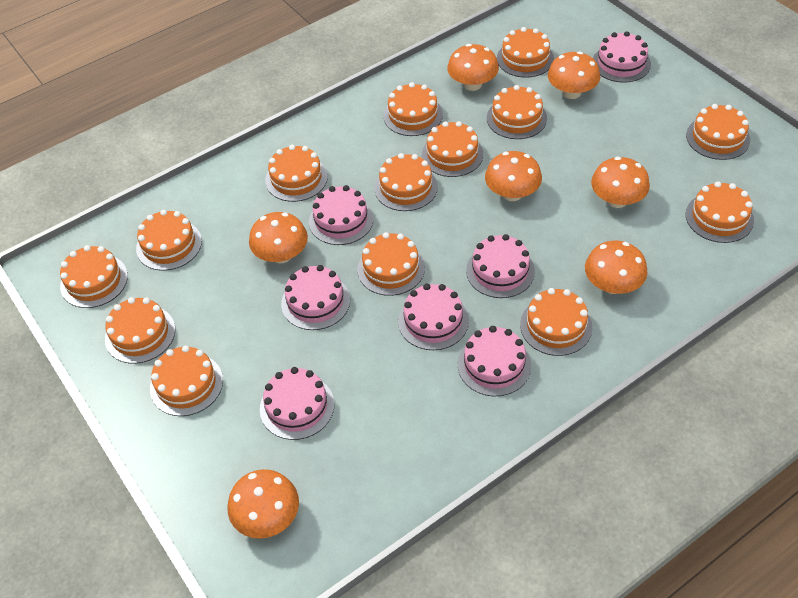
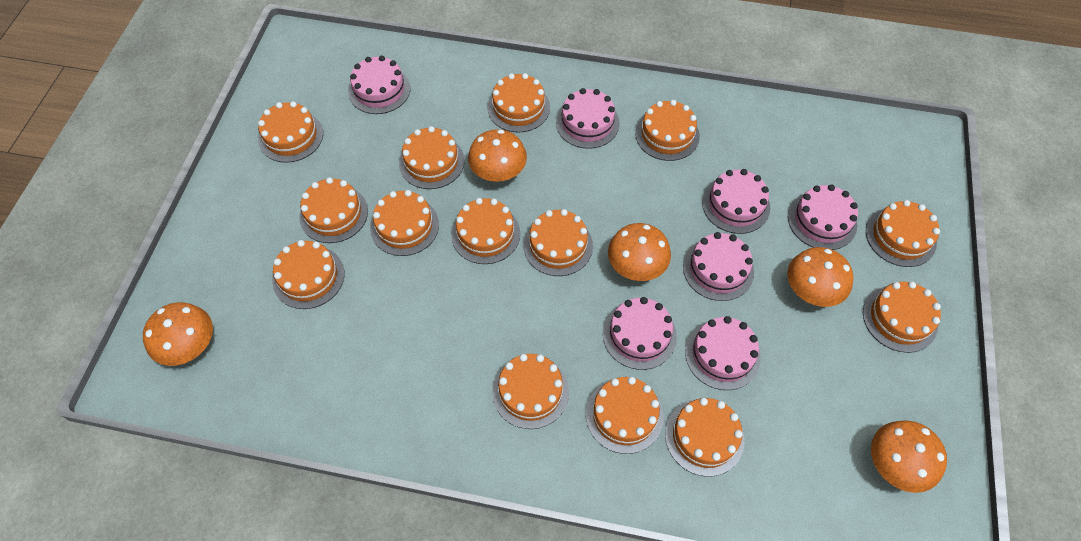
orange mushroom: 7 -> 5

